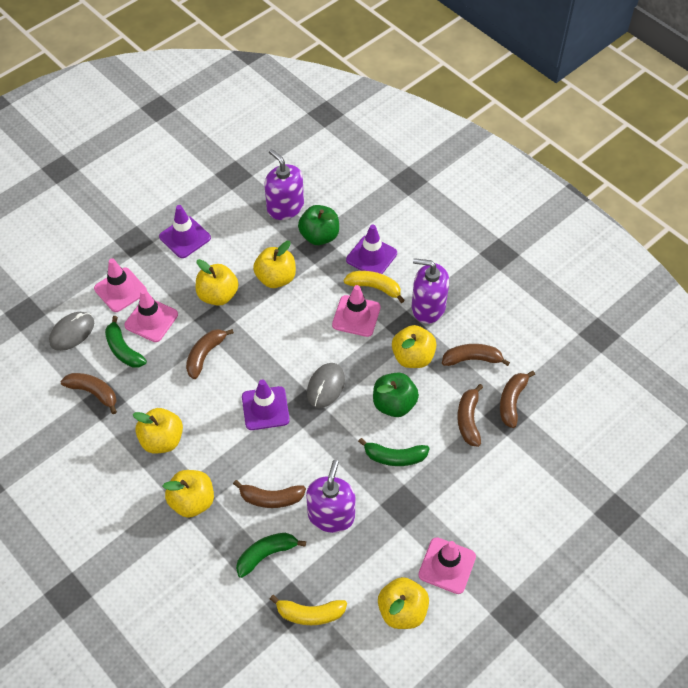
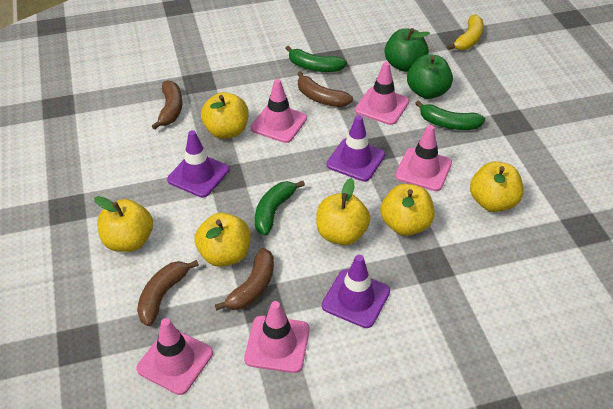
brown banana: 6 -> 4
grey mouse: 2 -> 0
pink traffic cone: 4 -> 5
purple soap dispenser: 3 -> 0
yellow banana: 2 -> 1

